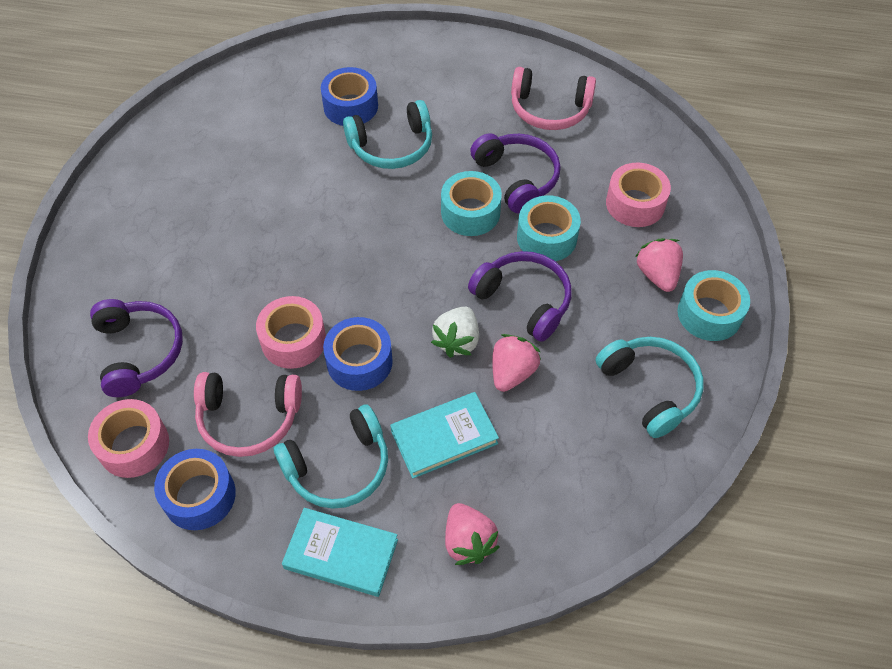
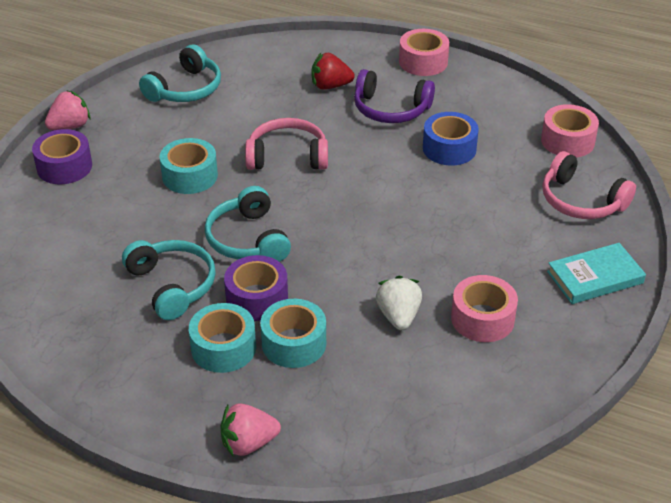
blue tape: 3 -> 1
pink strawberry: 3 -> 2
purple headphones: 3 -> 1
purple tape: 0 -> 2
red strawberry: 0 -> 1
turquoise book: 2 -> 1

